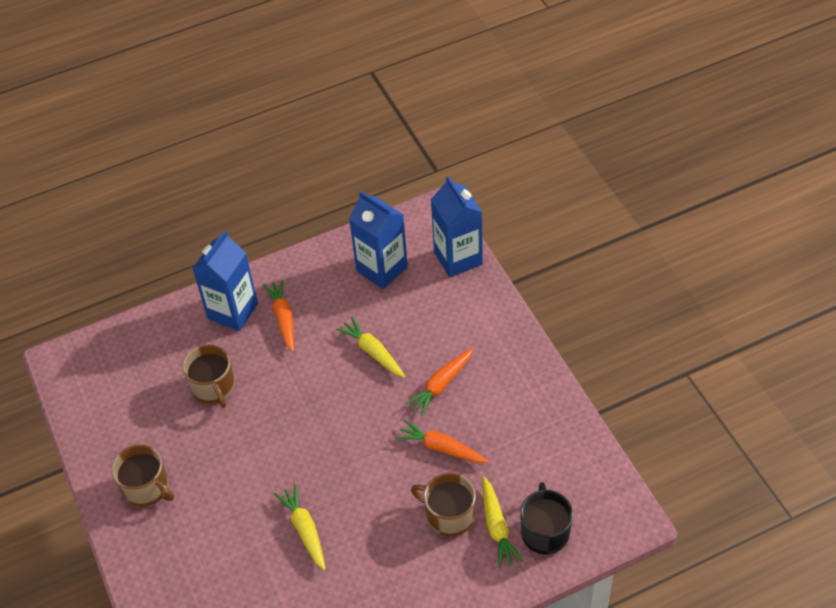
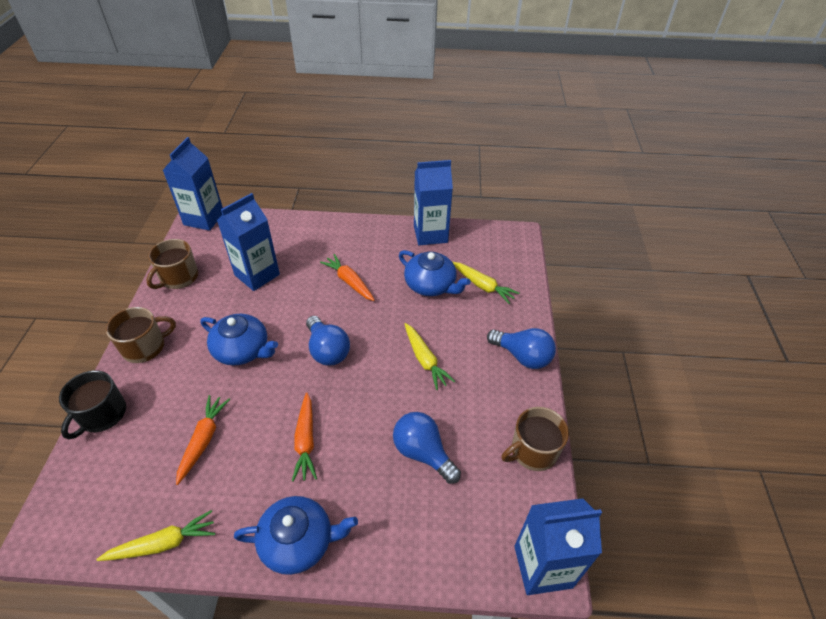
blue carton: 3 -> 4
blue light bulb: 0 -> 3
blue teapot: 0 -> 3

